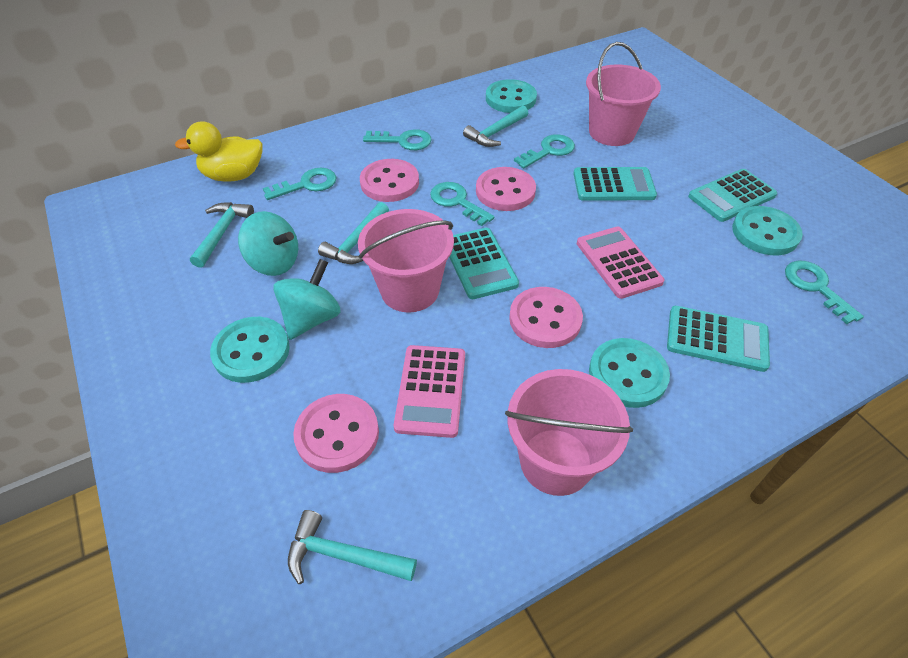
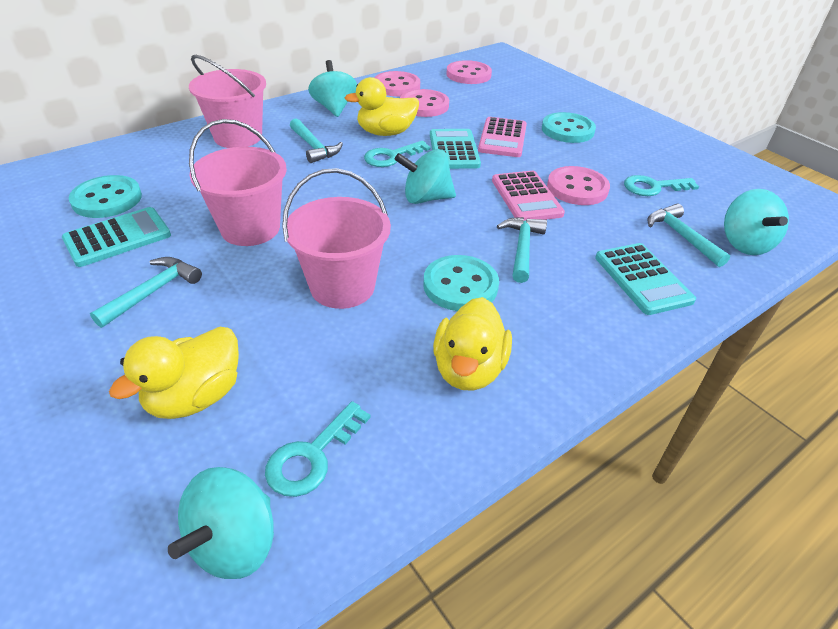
turquoise button: 4 -> 3
turquoise calculator: 4 -> 3
turquoise key: 5 -> 3
turquoise spinning top: 2 -> 4
yellow duck: 1 -> 3

